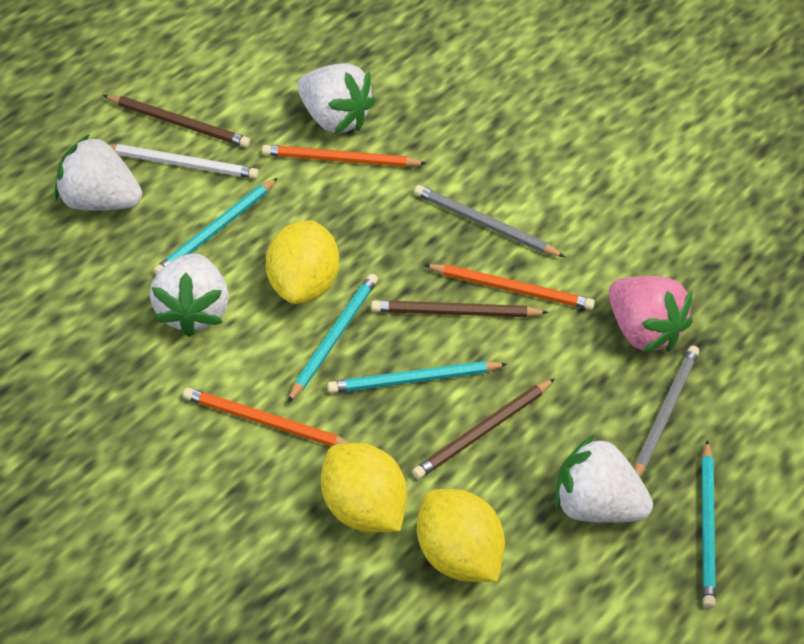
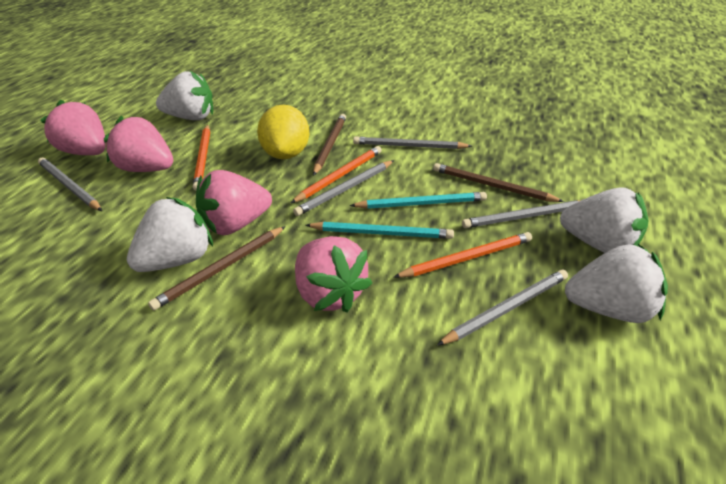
grey pencil: 2 -> 5
pink strawberry: 1 -> 4
turquoise pencil: 4 -> 2
white pencil: 1 -> 0
yellow lemon: 3 -> 1

